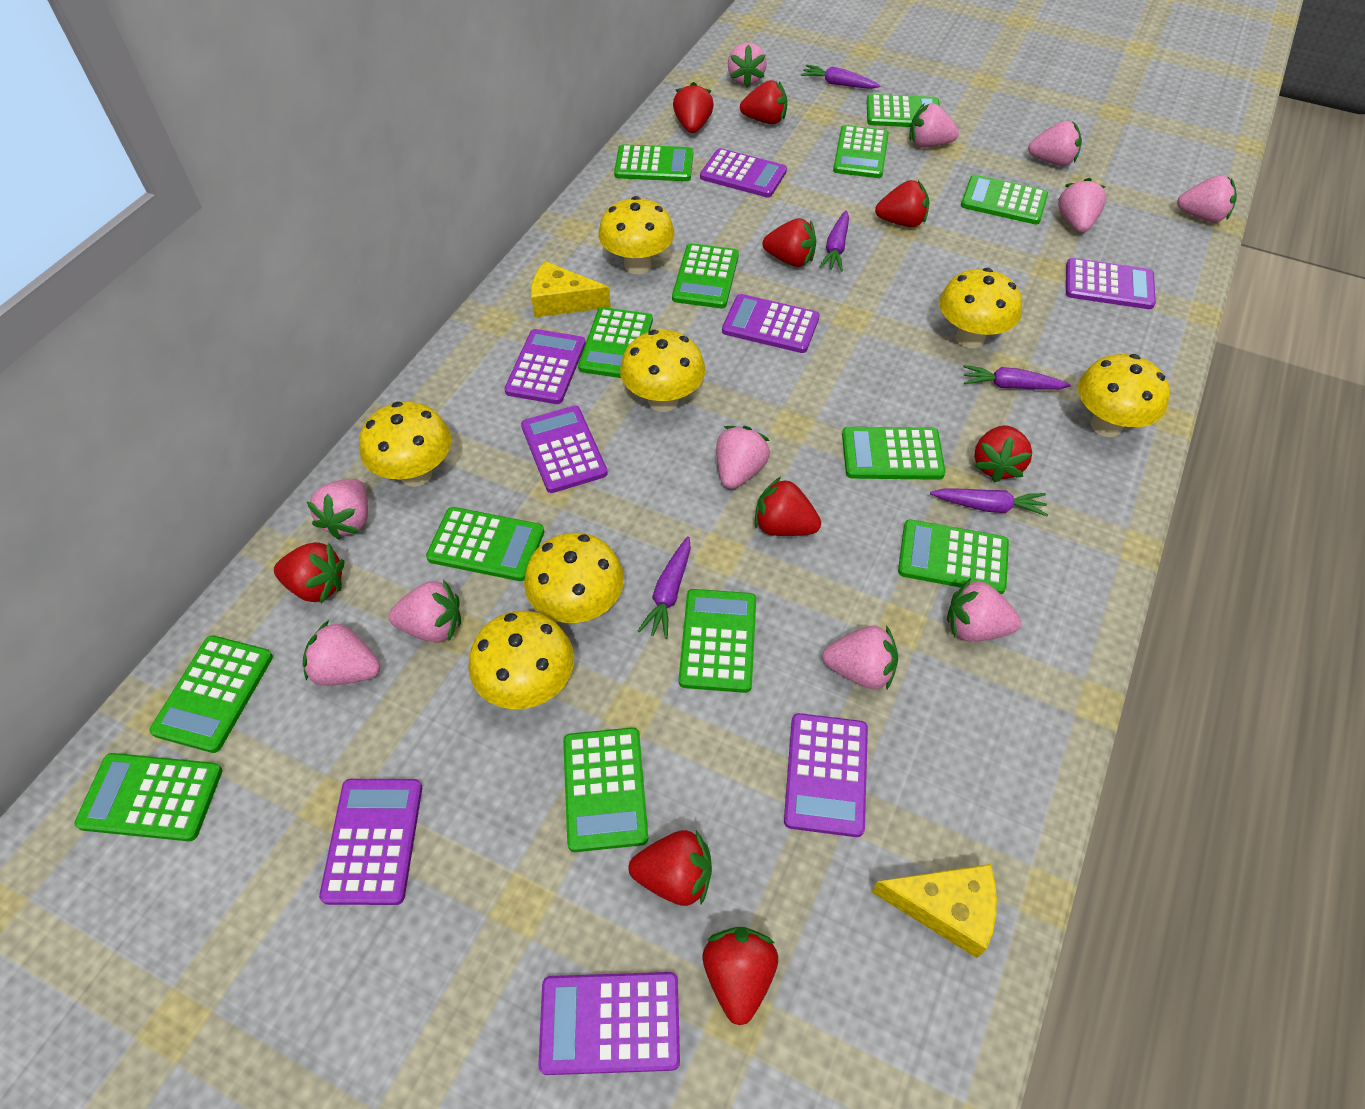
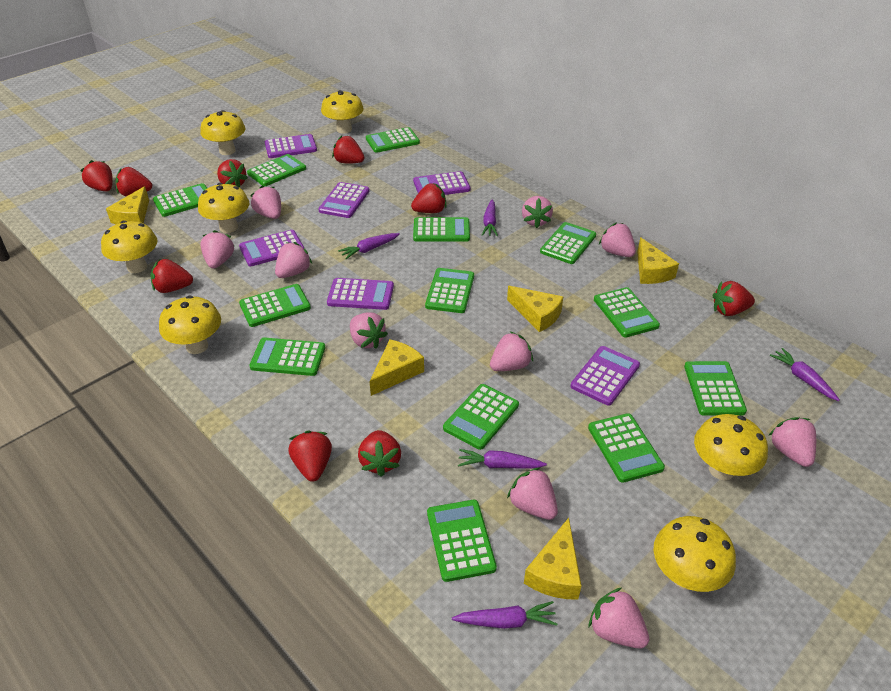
pink strawberry: 11 -> 10
purple calculator: 8 -> 6
yellow cheese: 2 -> 5

